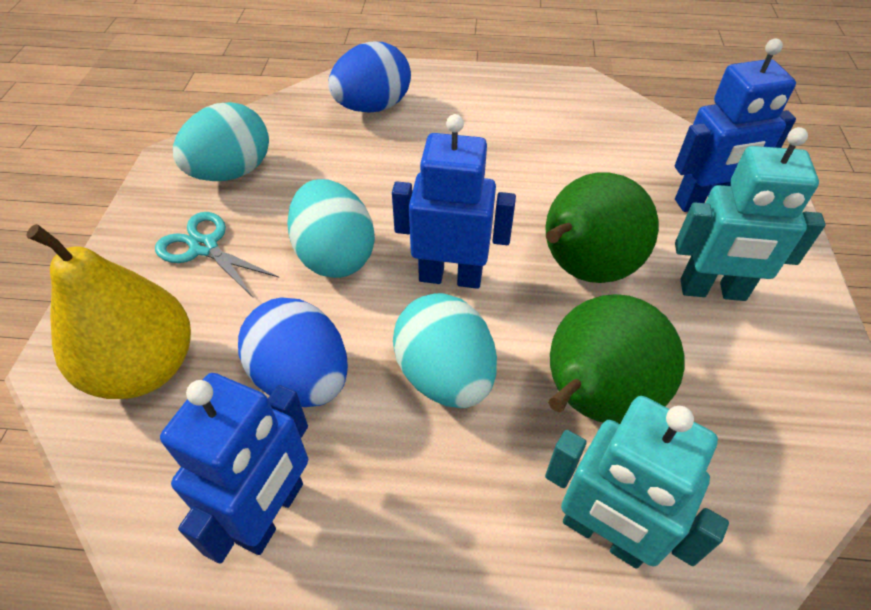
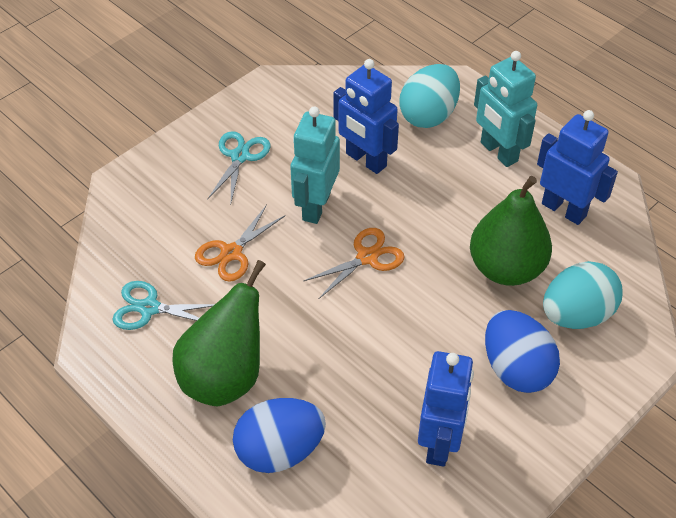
orange scissors: 0 -> 2
turquoise egg: 3 -> 2
turquoise scissors: 1 -> 2
yellow pear: 1 -> 0

